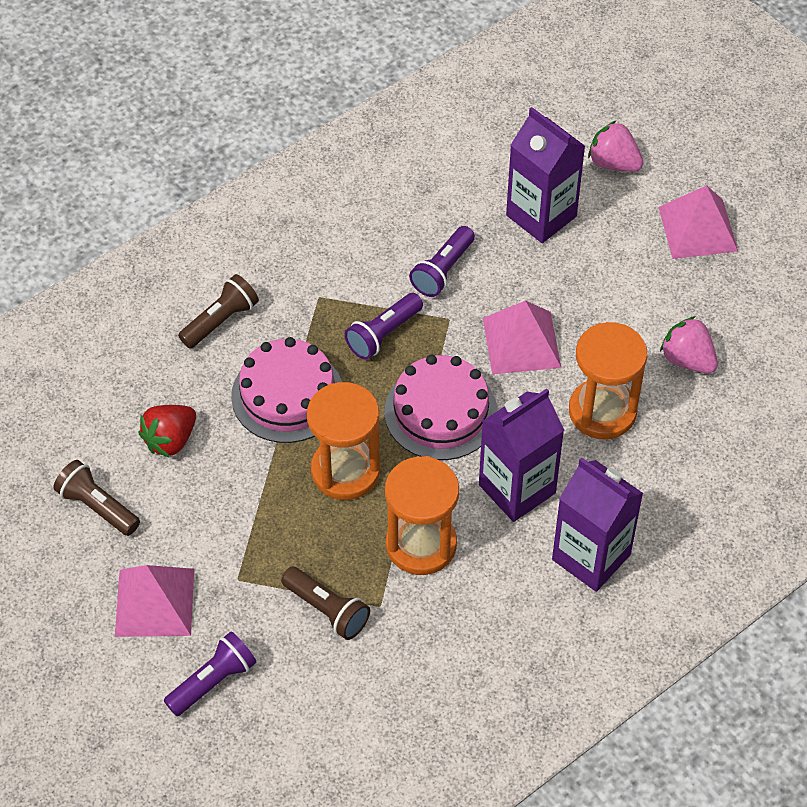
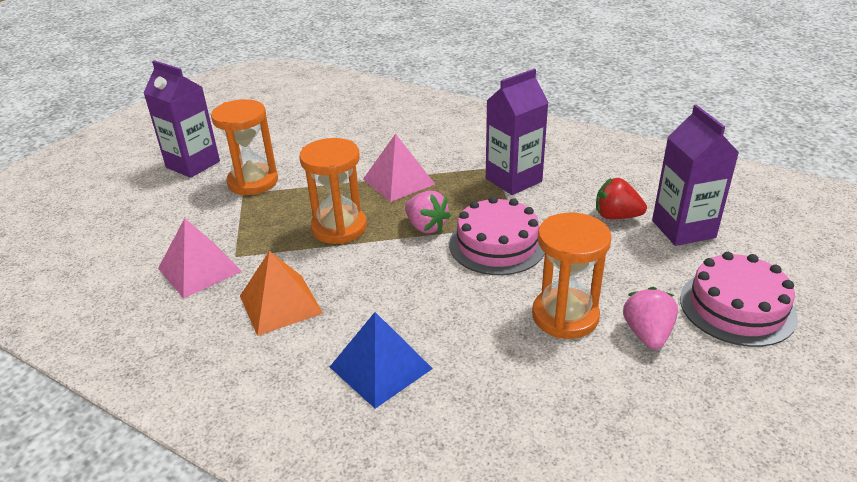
blue pyramid: 0 -> 1
brown flashlight: 3 -> 0
orange pyramid: 0 -> 1
pink pyramid: 3 -> 2
purple flashlight: 3 -> 0

